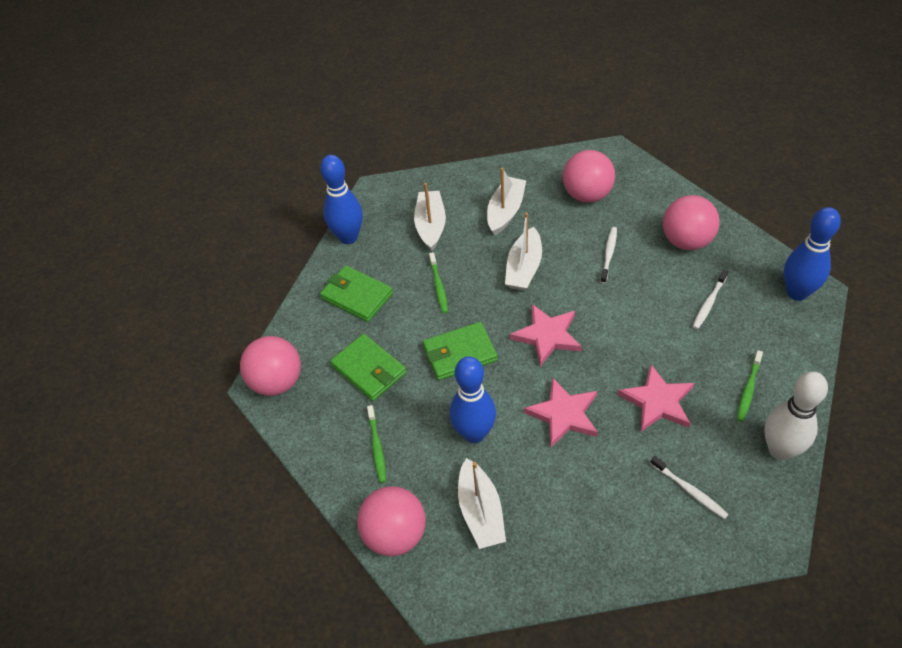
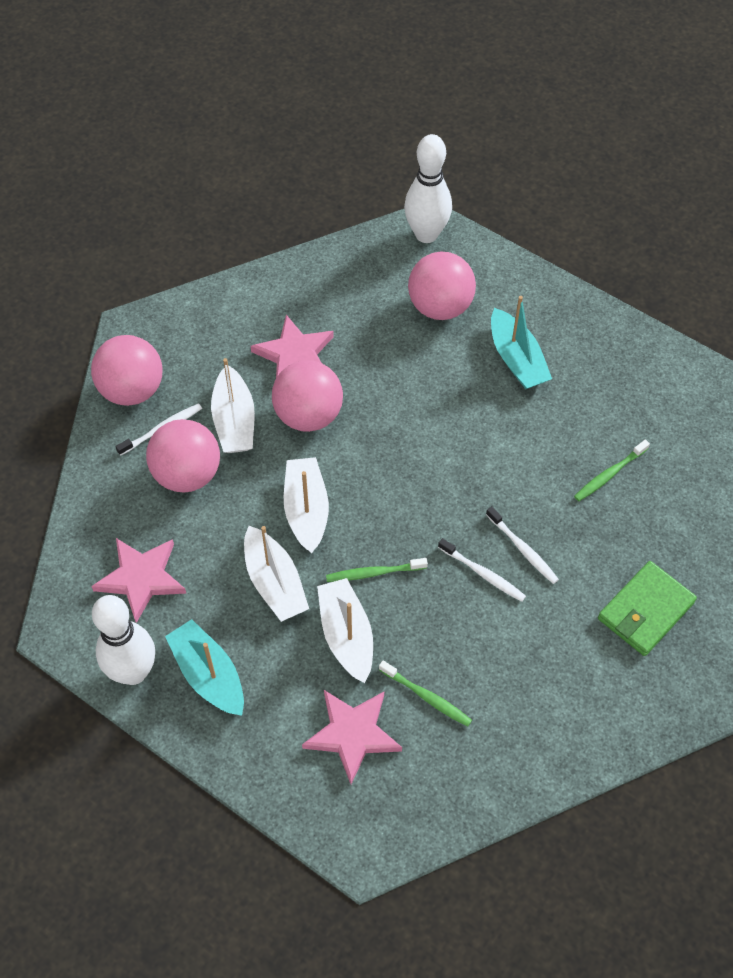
blue bowling pin: 3 -> 0
green wallet: 3 -> 1
turquoise boat: 0 -> 2
white bowling pin: 1 -> 2

